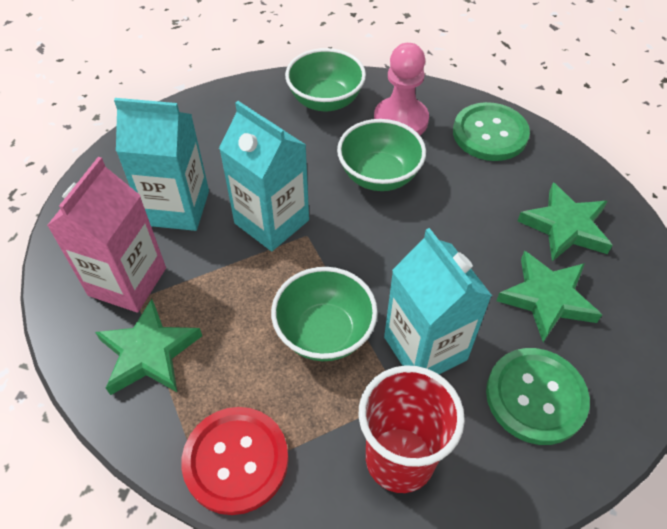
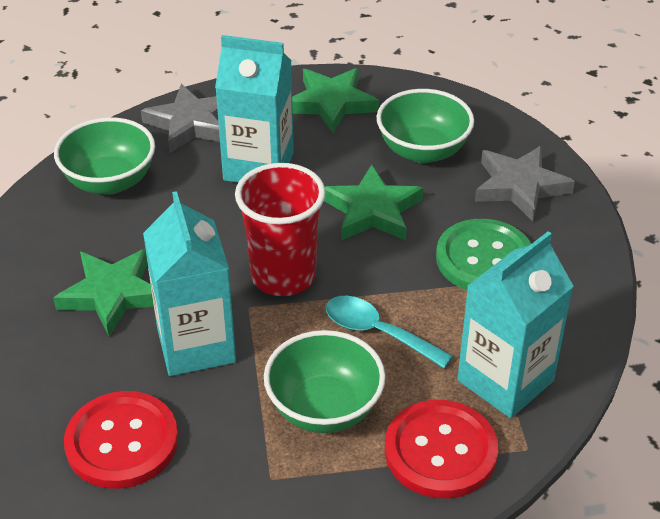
green button: 2 -> 1
grey star: 0 -> 2
pink carton: 1 -> 0
pink pawn: 1 -> 0
red button: 1 -> 2
turquoise spoon: 0 -> 1

